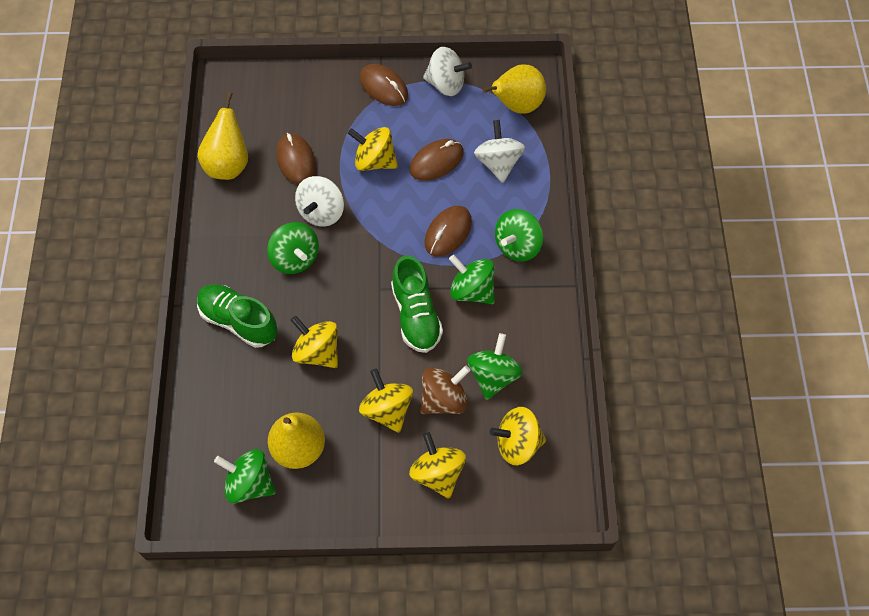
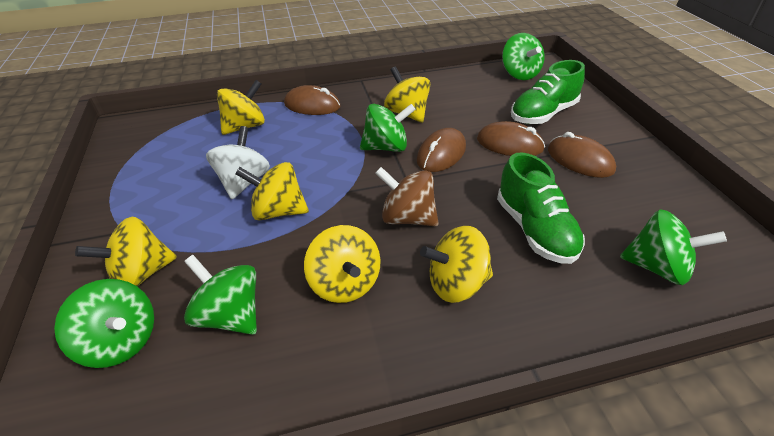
white spinning top: 3 -> 1
yellow pear: 3 -> 0
yellow spinning top: 5 -> 6

